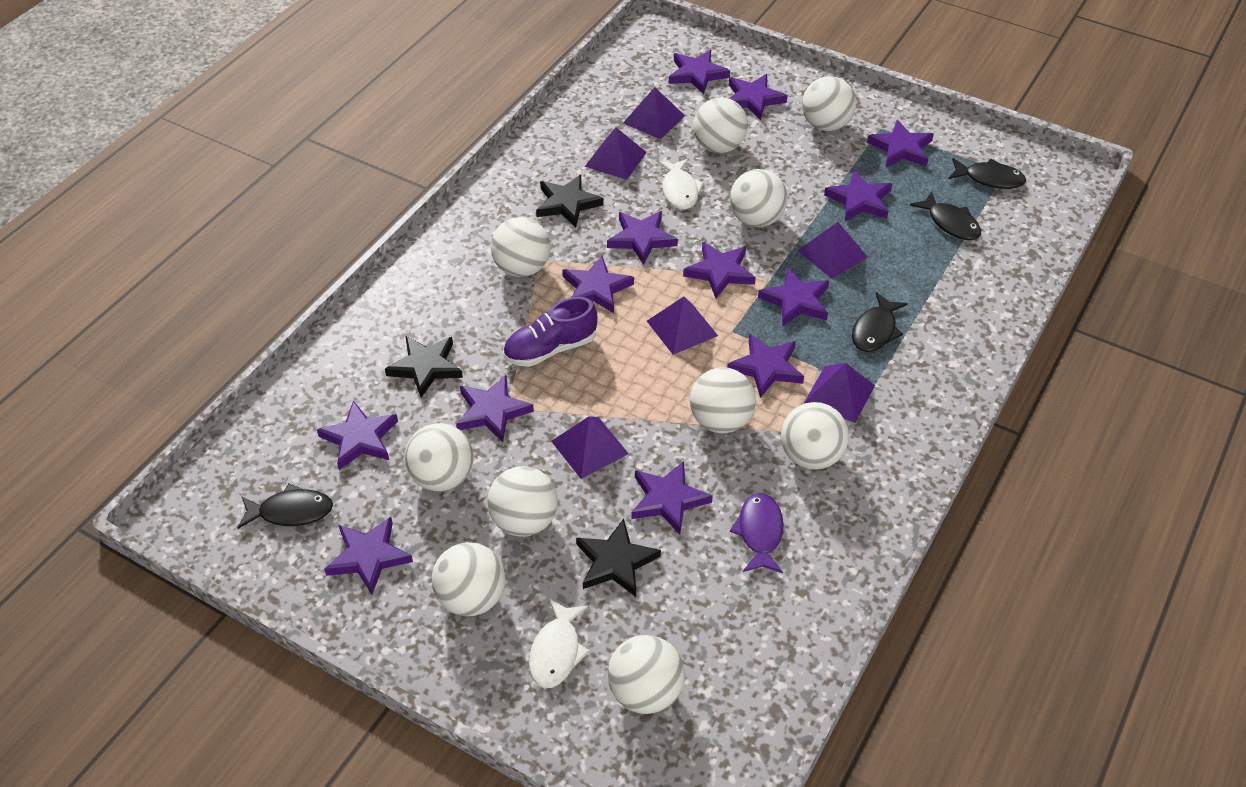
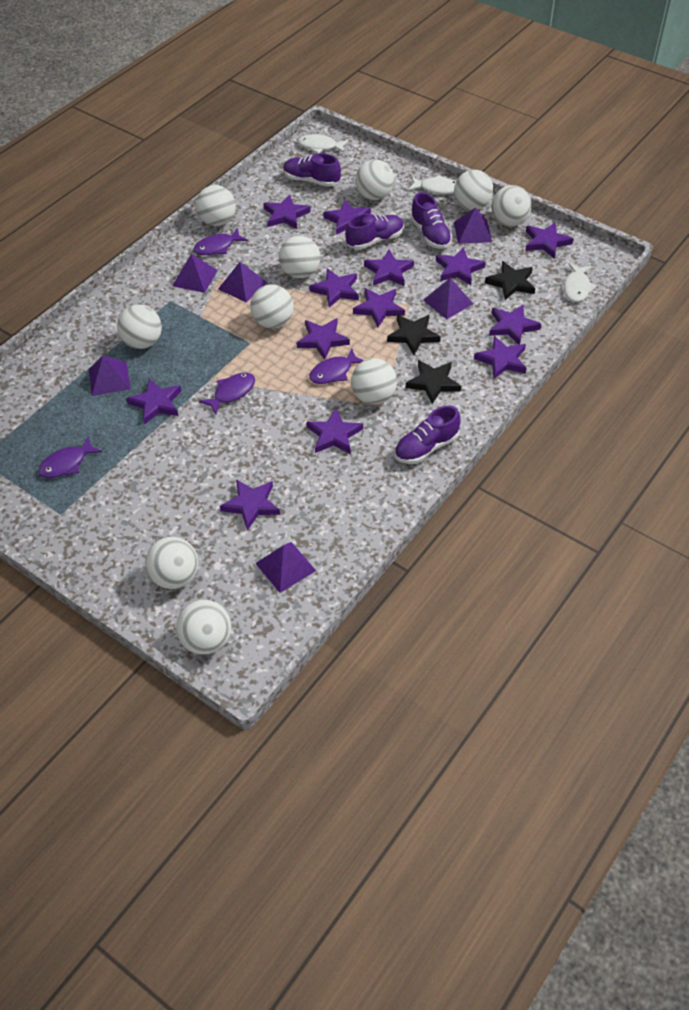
black fish: 4 -> 0
purple fish: 1 -> 4
purple shoe: 1 -> 4
white fish: 2 -> 3

